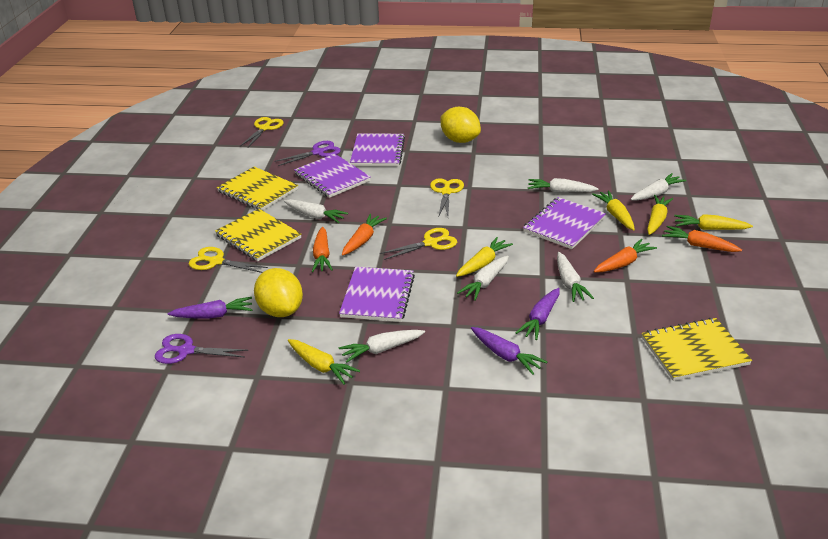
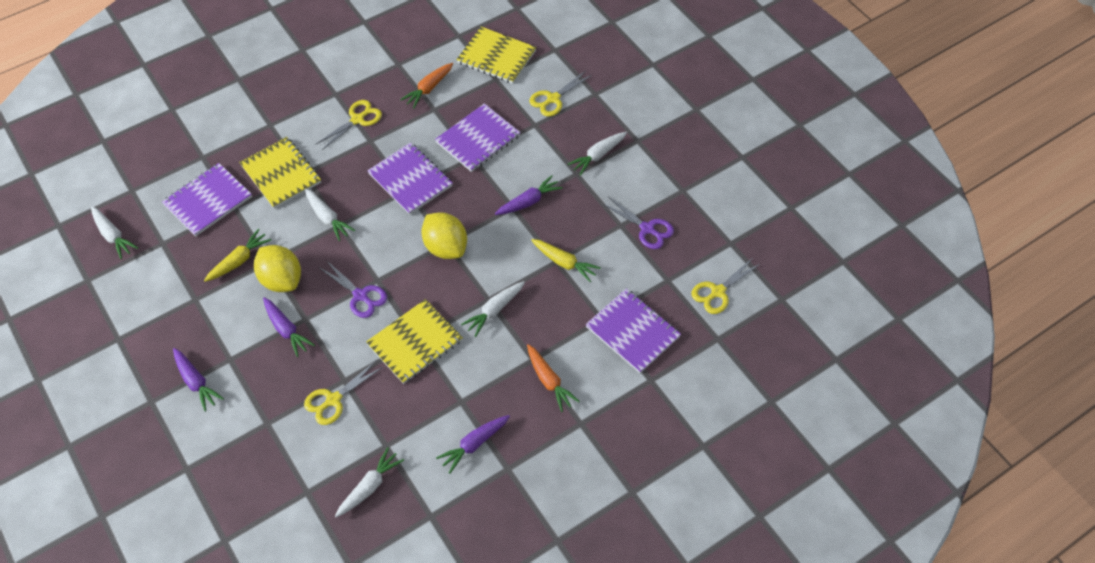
orange carrot: 4 -> 2
purple carrot: 3 -> 4
white carrot: 6 -> 5
yellow carrot: 5 -> 2

